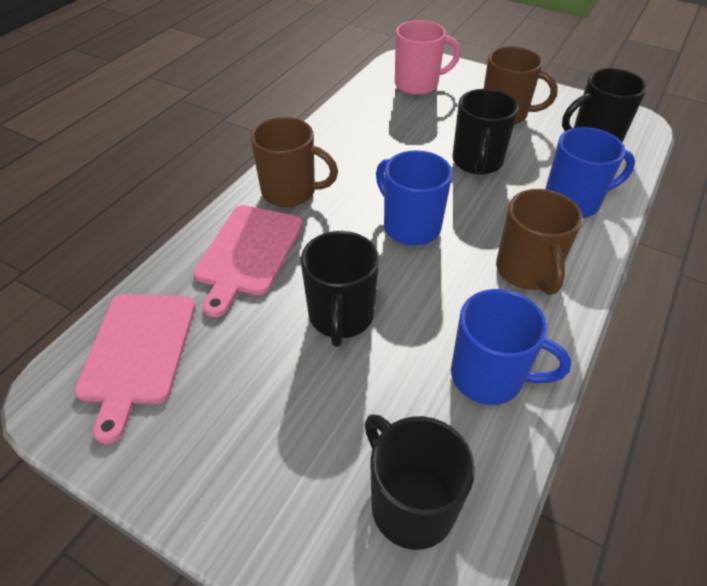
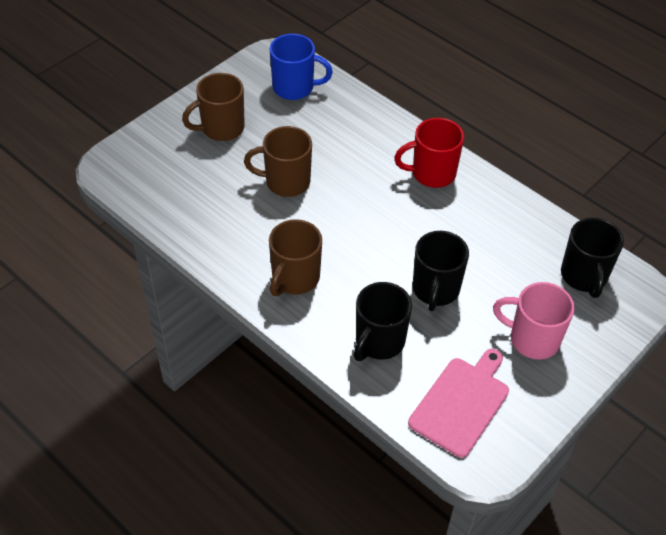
black mug: 4 -> 3
blue mug: 3 -> 1
pink cutting board: 2 -> 1
red mug: 0 -> 1

